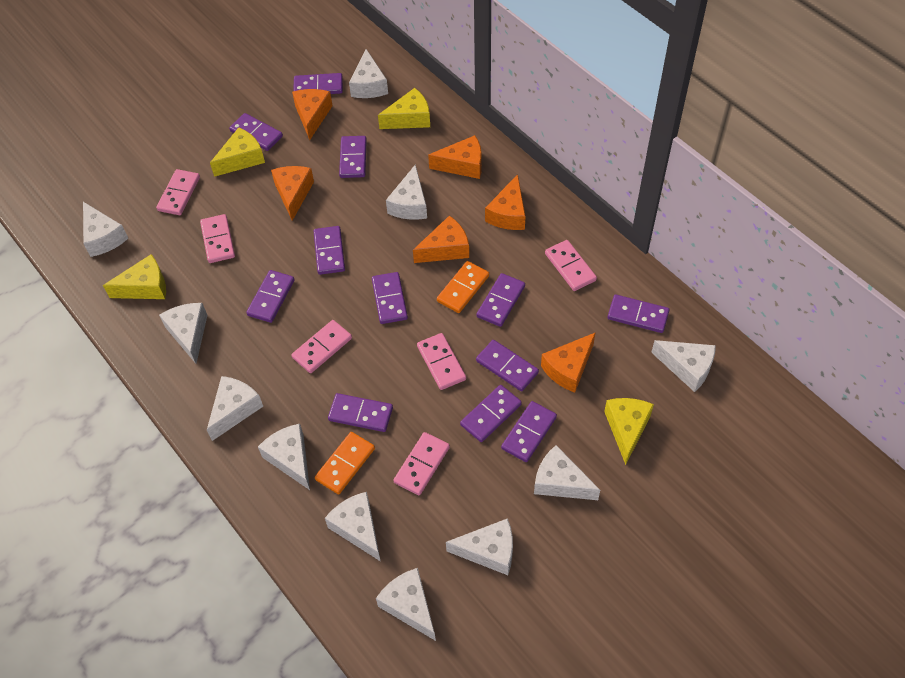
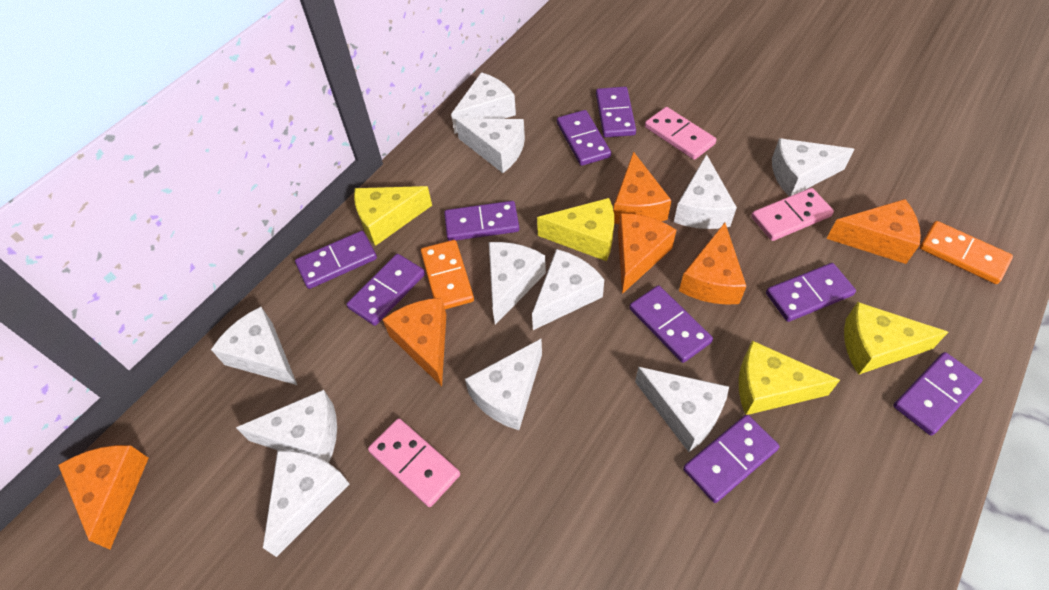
pink domino: 6 -> 3
purple domino: 12 -> 9

